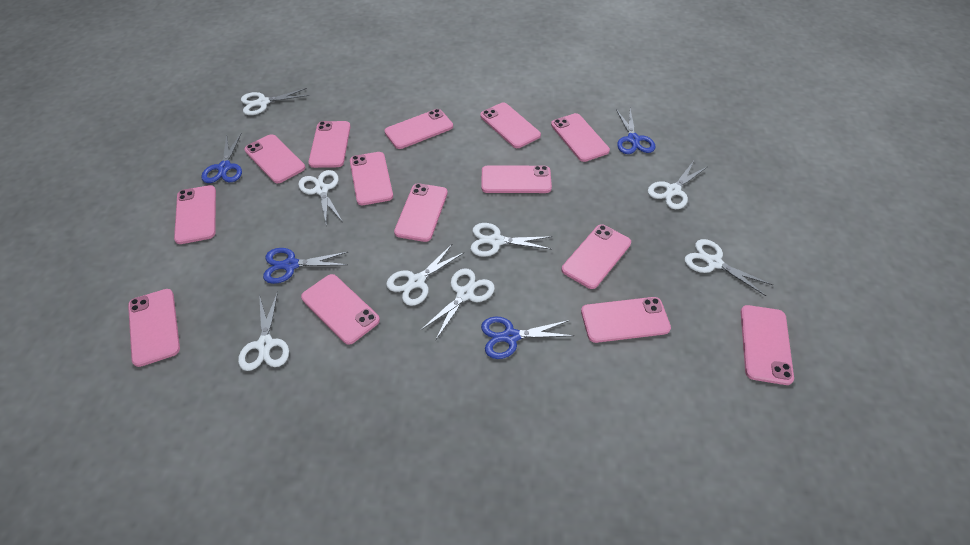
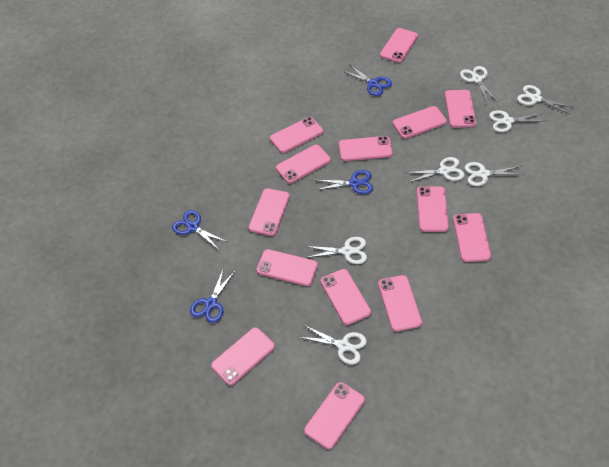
white scissors: 8 -> 7

